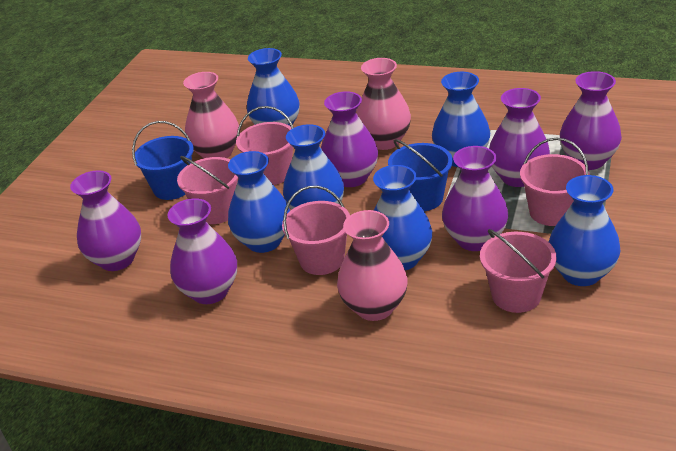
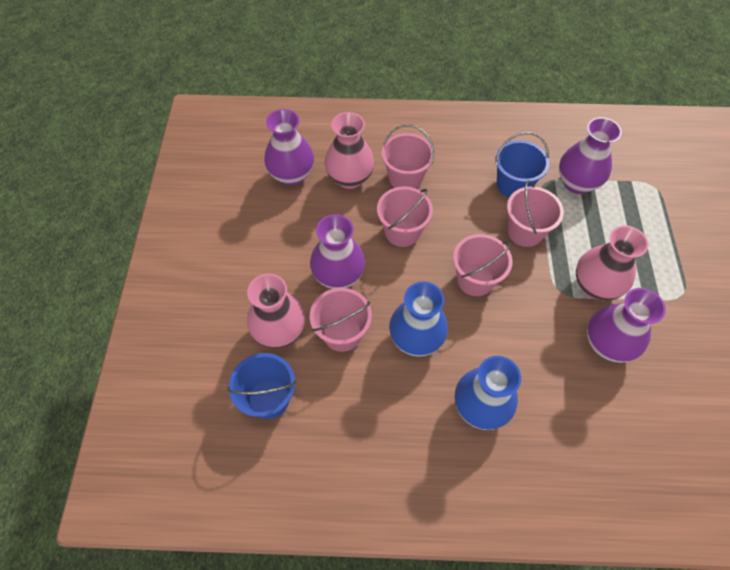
blue vase: 6 -> 2
purple vase: 6 -> 4

